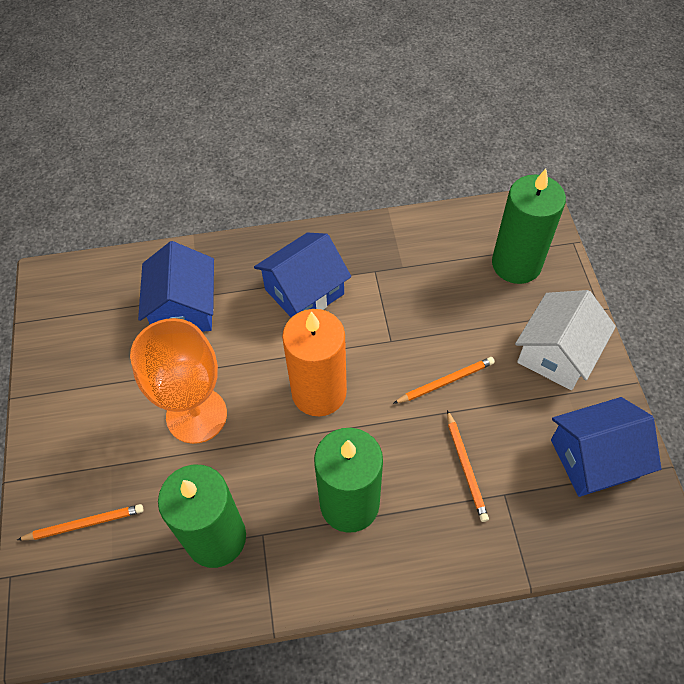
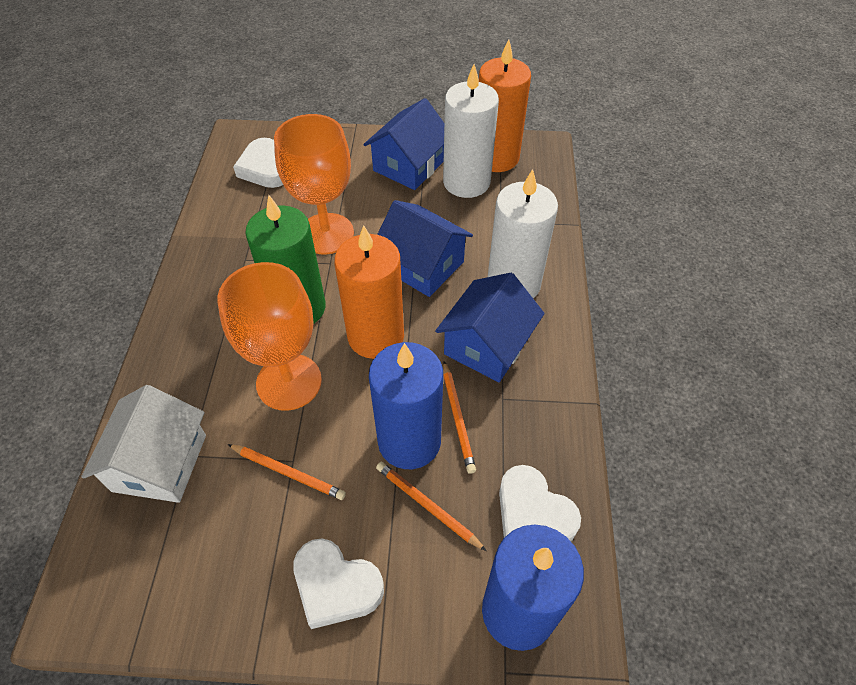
blue candle: 0 -> 2
green candle: 3 -> 1
orange candle: 1 -> 2
orange goblet: 1 -> 2
white candle: 0 -> 2
white heart: 0 -> 3

